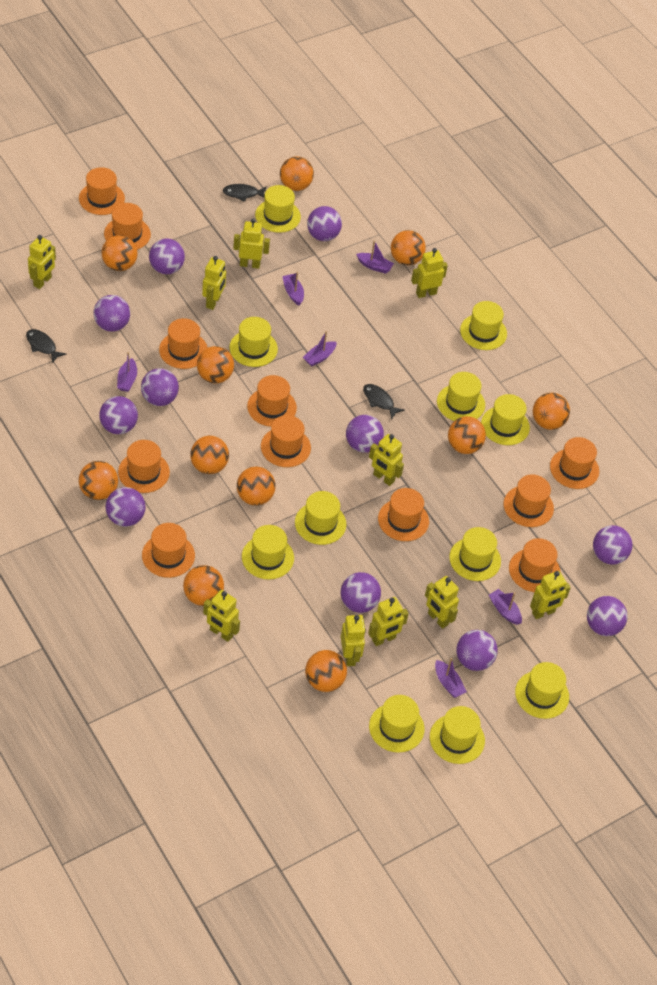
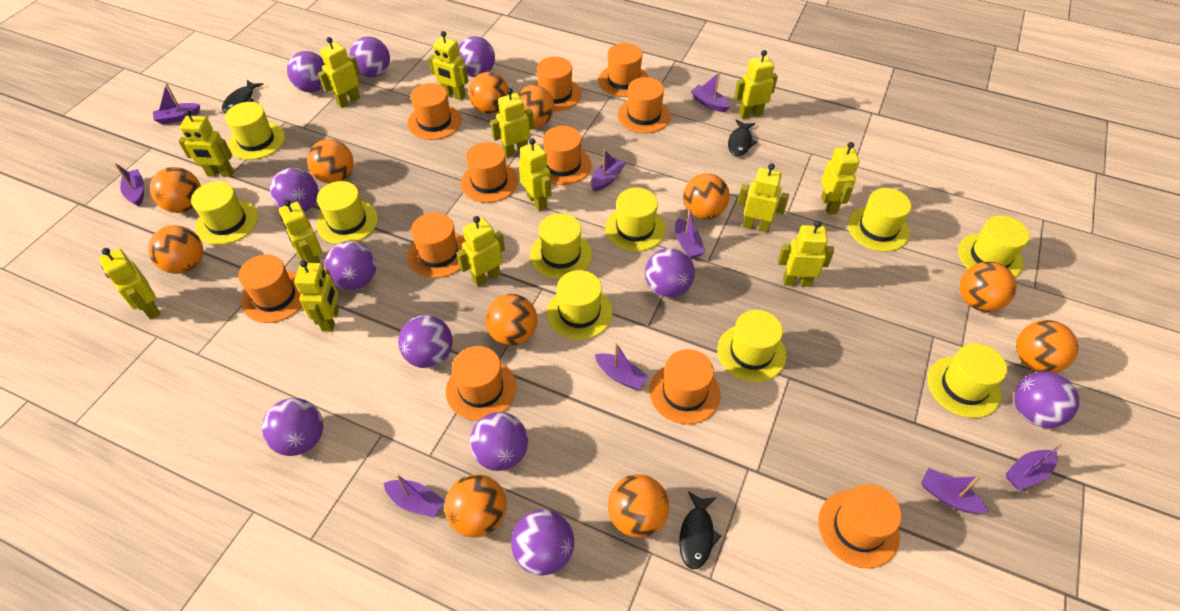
purple boat: 6 -> 9
yellow hat: 11 -> 10
yellow robot: 10 -> 13

